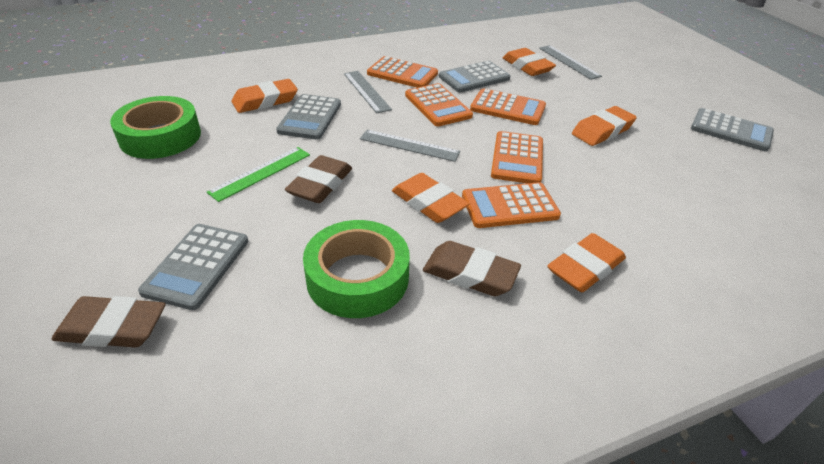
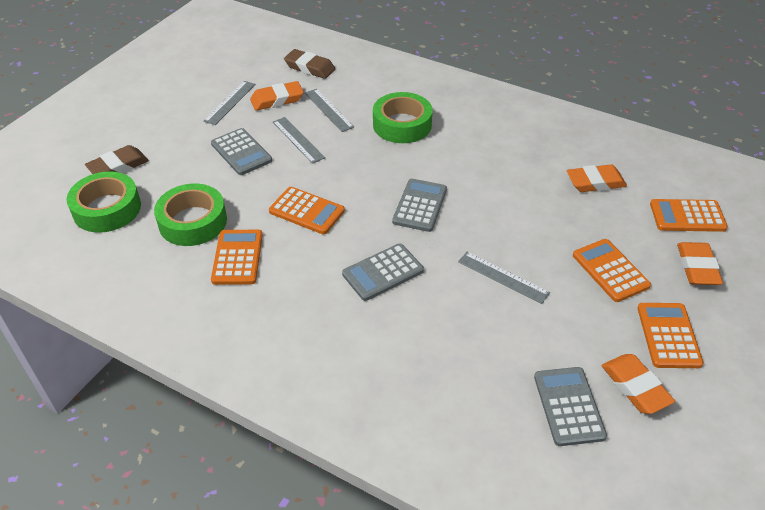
brown eraser: 3 -> 2
green ruler: 1 -> 0
green tape: 2 -> 3
grey ruler: 3 -> 4
orange eraser: 5 -> 4

